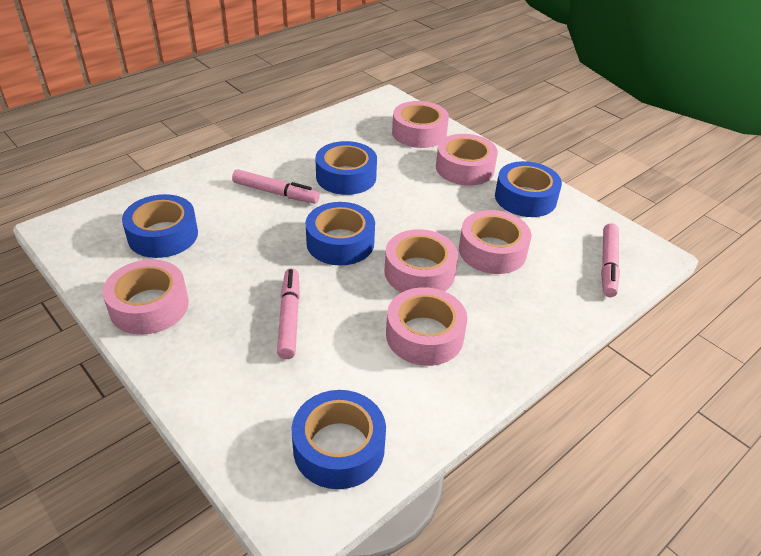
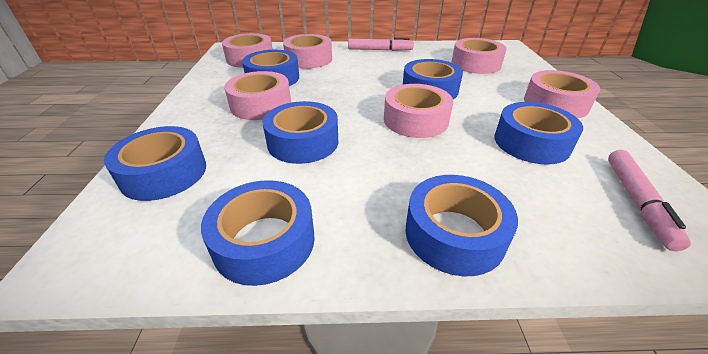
blue tape: 5 -> 7
pink marker: 3 -> 2

